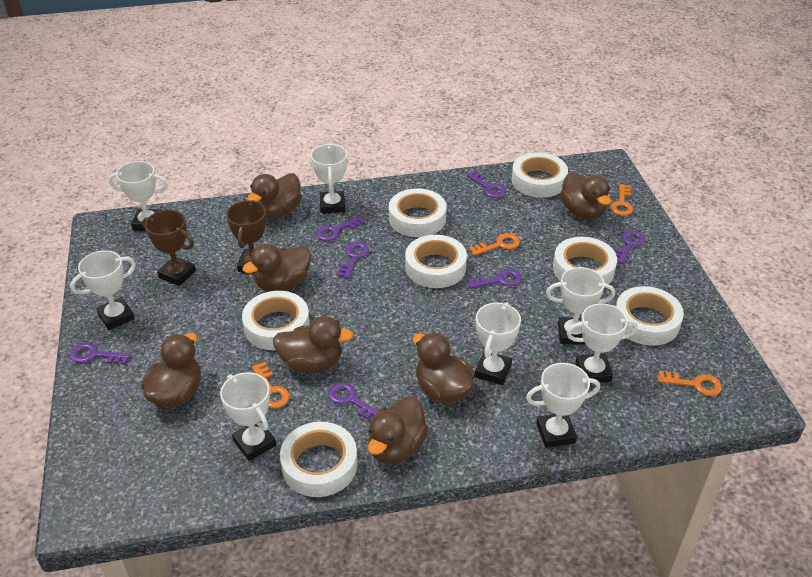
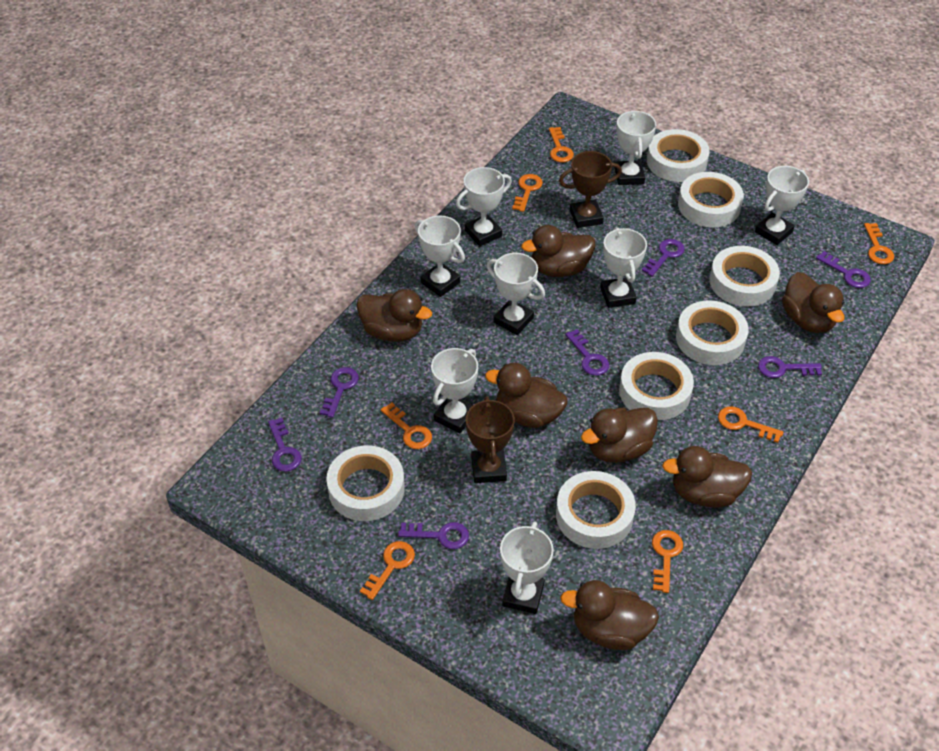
orange key: 4 -> 7

